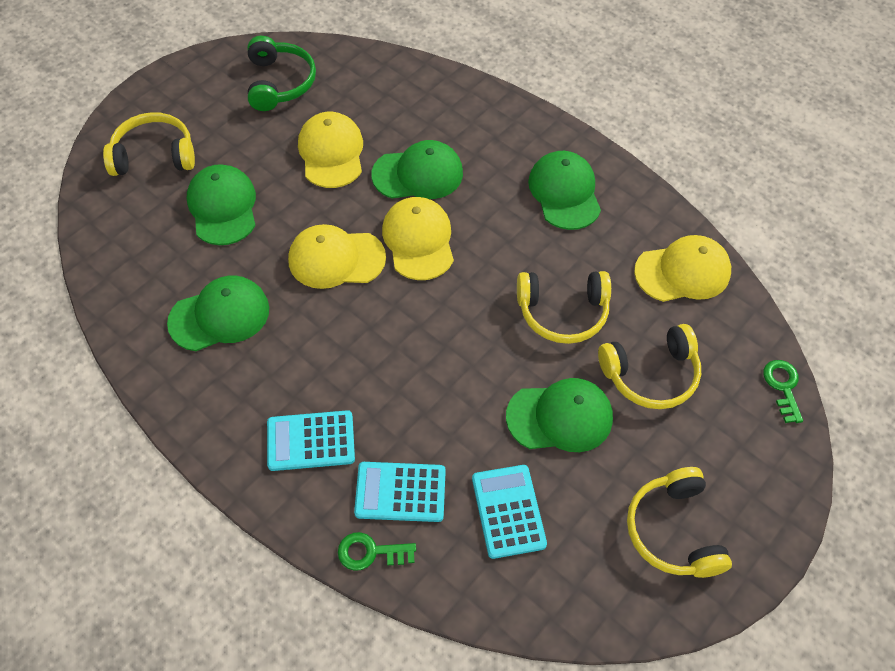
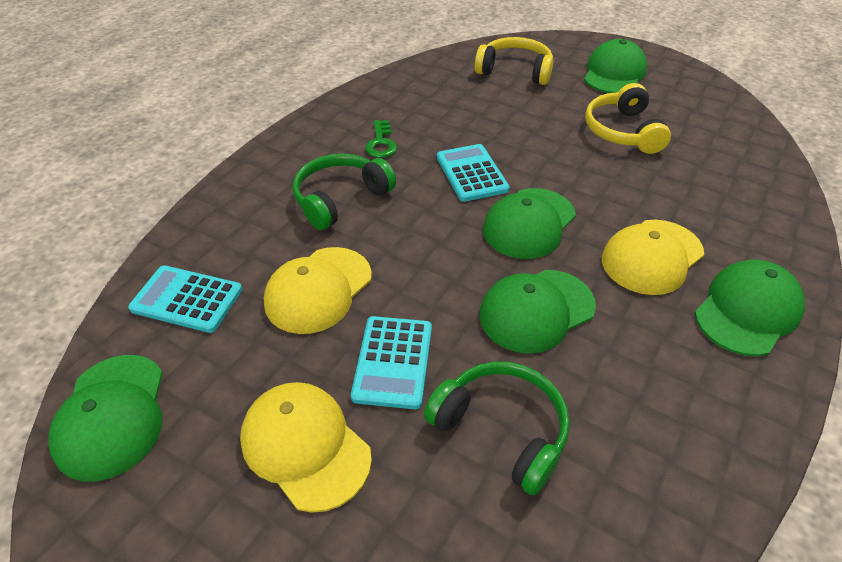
green headphones: 1 -> 2
green key: 2 -> 1
yellow cap: 4 -> 3
yellow headphones: 4 -> 2

